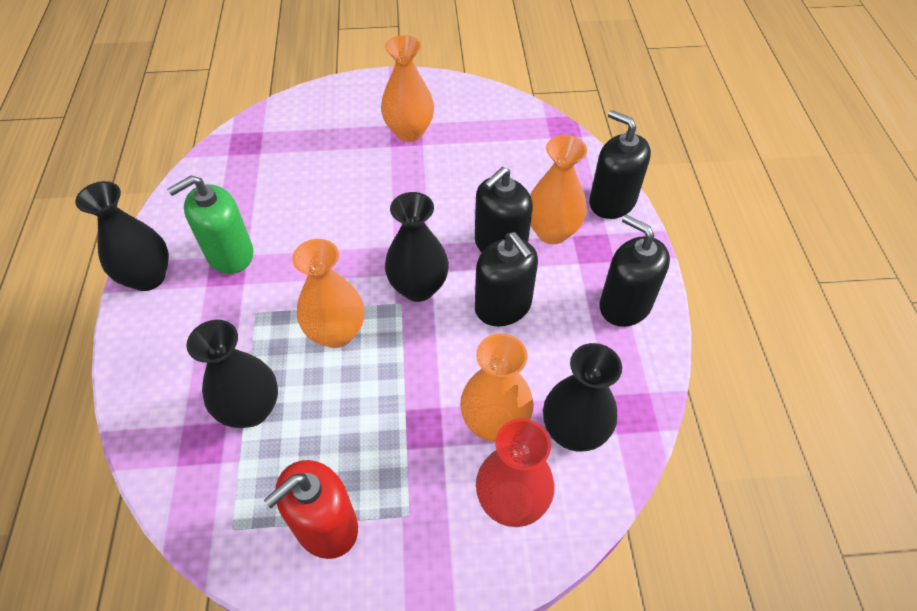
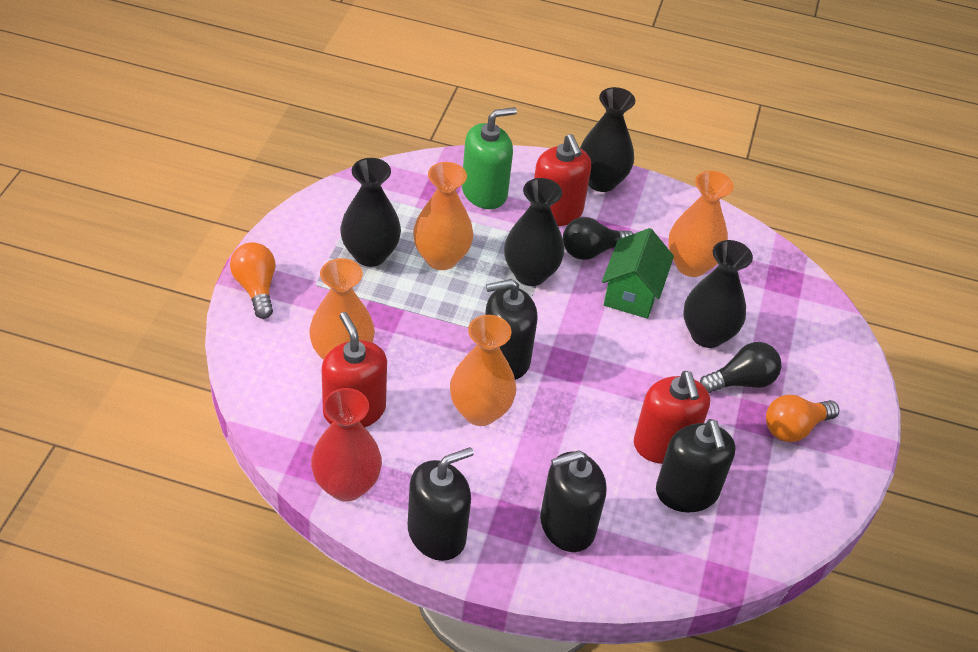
black light bulb: 0 -> 2
green house: 0 -> 1
orange light bulb: 0 -> 2
red soap dispenser: 1 -> 3

